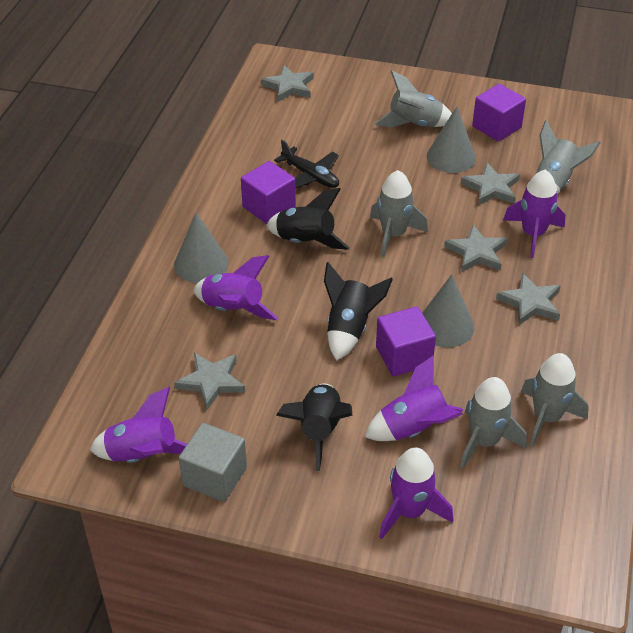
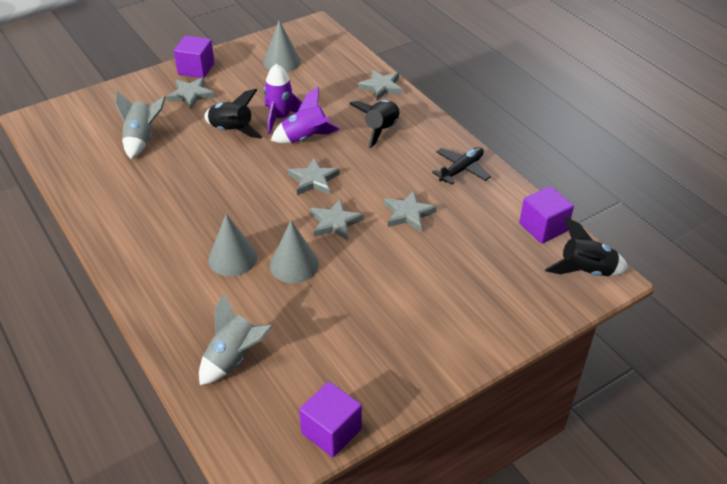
grey cube: 1 -> 0
grey rocket: 5 -> 2
purple rocket: 5 -> 2

